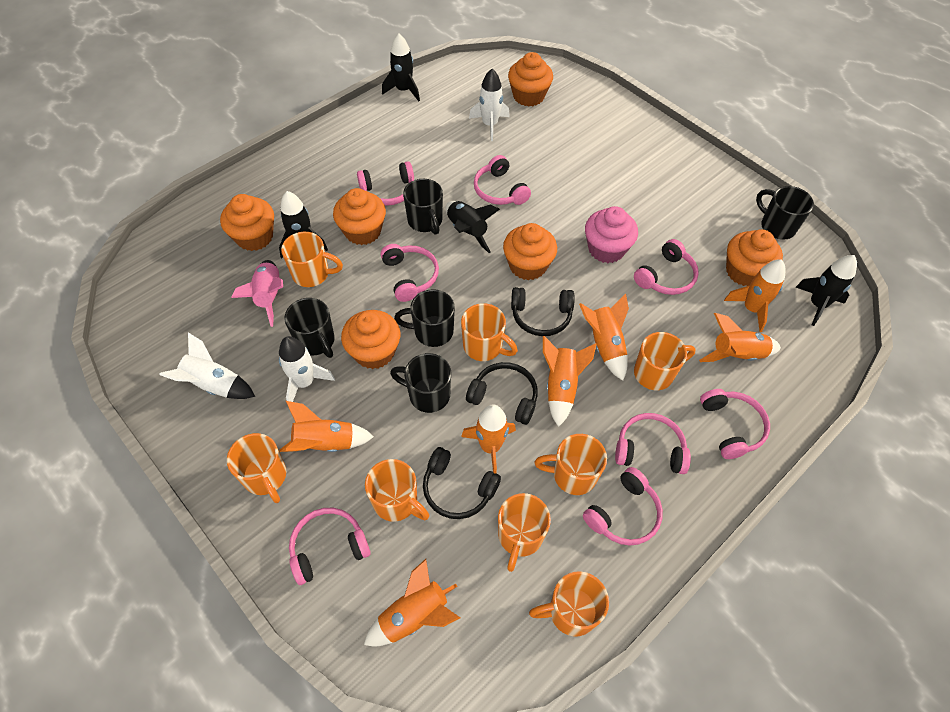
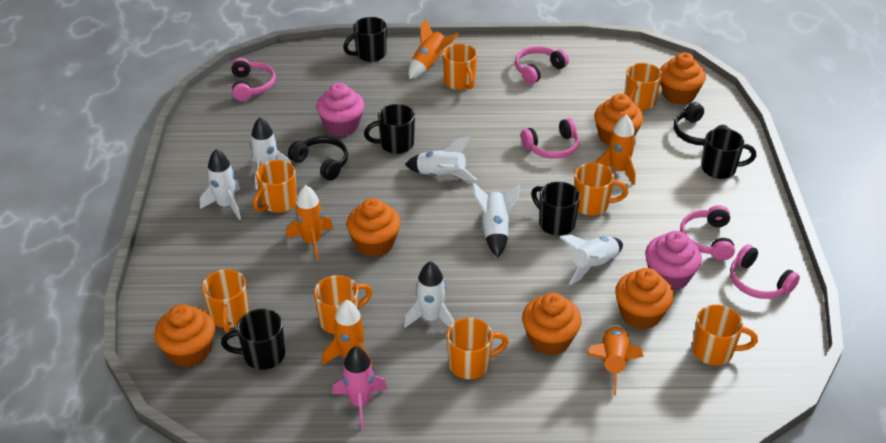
black headphones: 3 -> 2
black rocket: 4 -> 0
orange rocket: 7 -> 5
pink cupcake: 1 -> 2
pink headphones: 8 -> 5
white rocket: 3 -> 6

